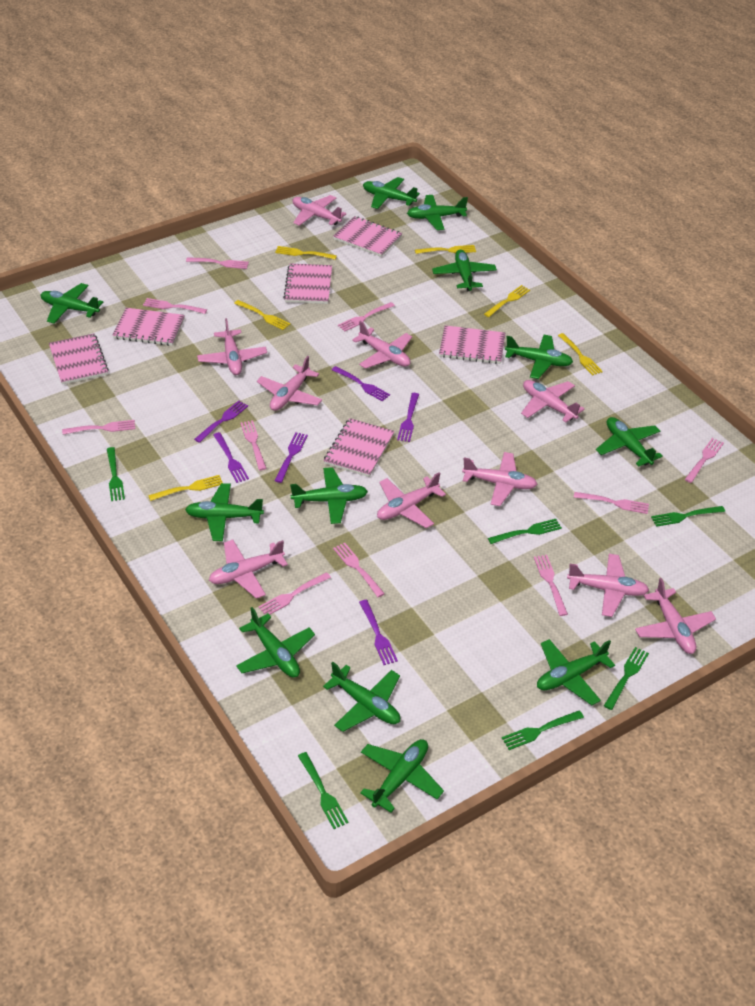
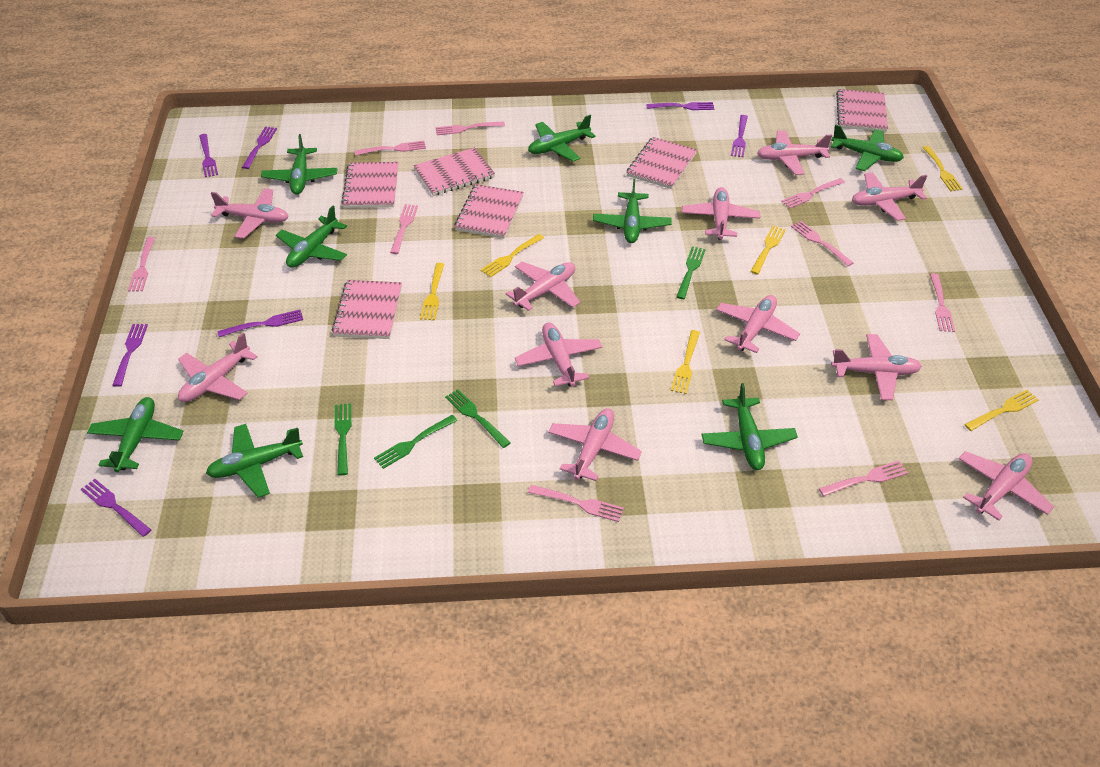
green fork: 6 -> 4
green plane: 12 -> 8
pink fork: 10 -> 9
pink plane: 10 -> 11
purple fork: 6 -> 7

